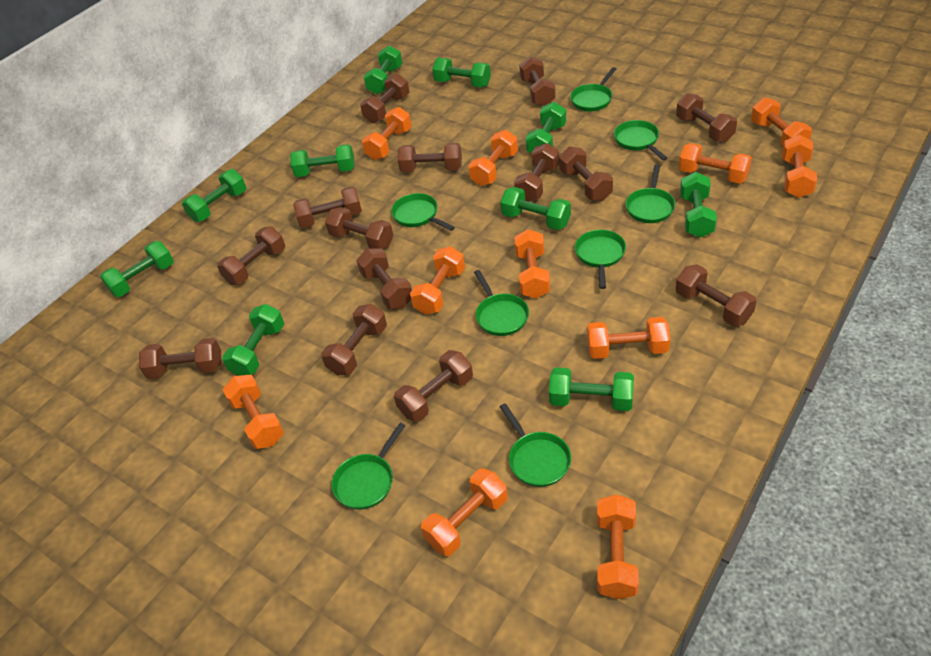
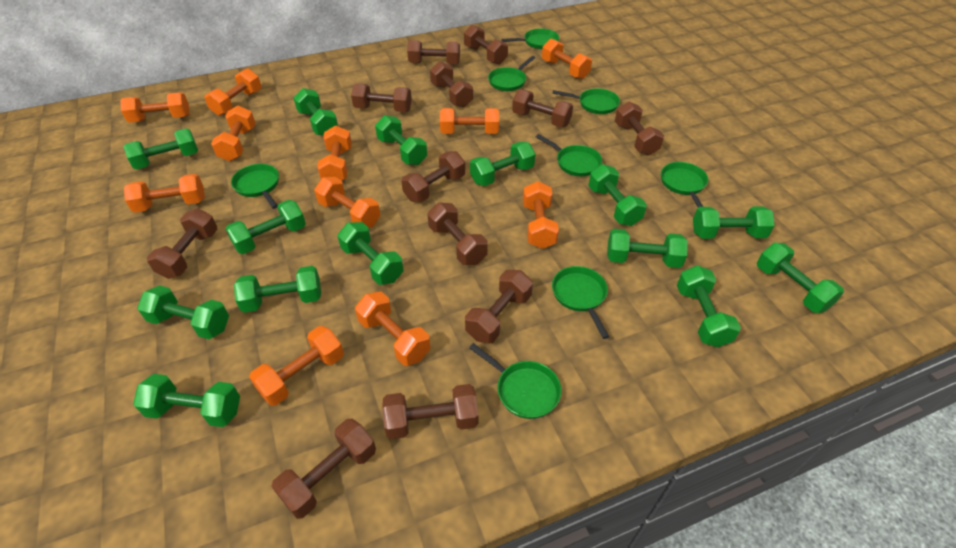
brown dumbbell: 14 -> 12
green dumbbell: 10 -> 14

